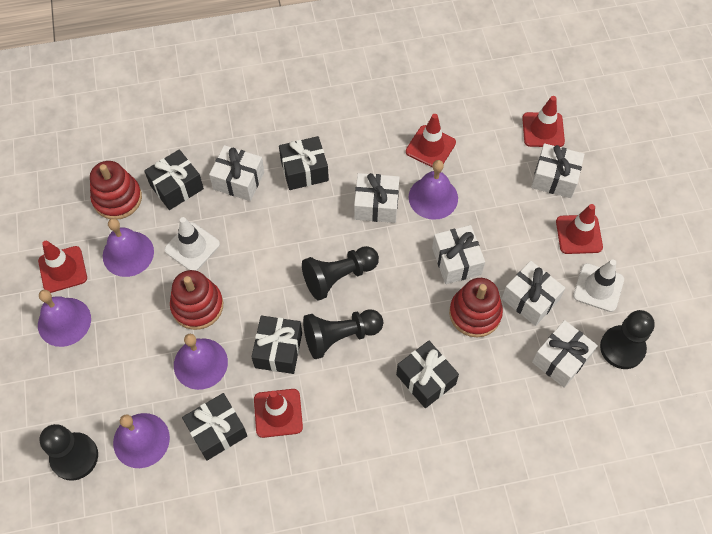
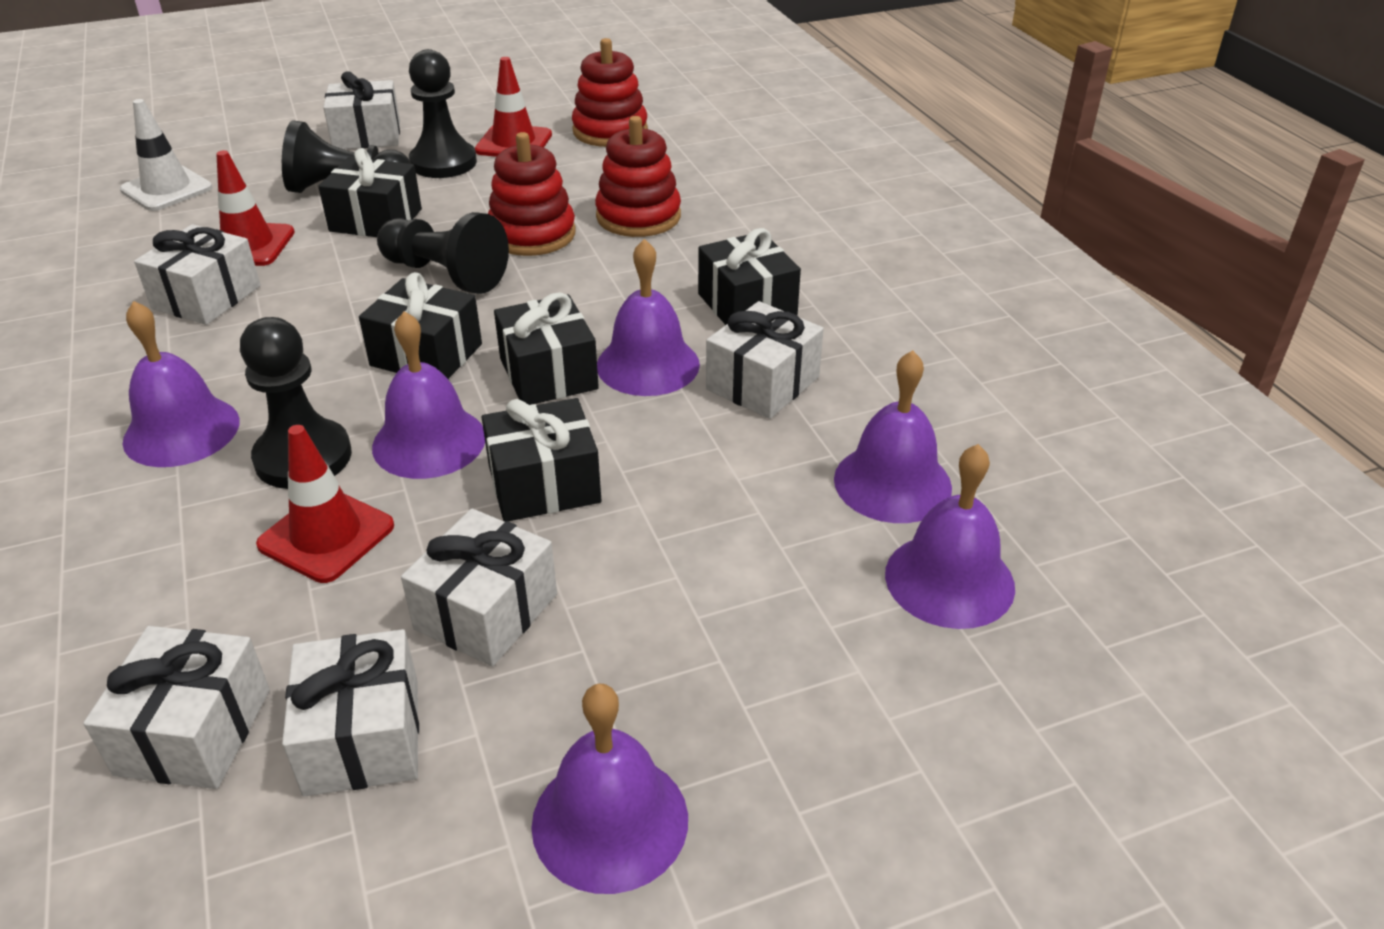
purple bell: 5 -> 6
red traffic cone: 5 -> 3
white traffic cone: 2 -> 1

